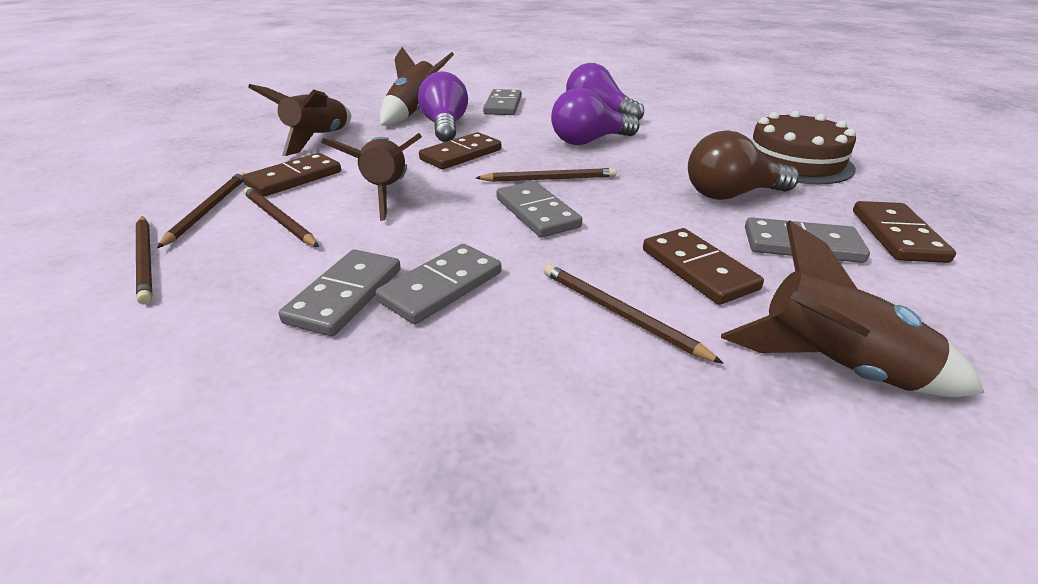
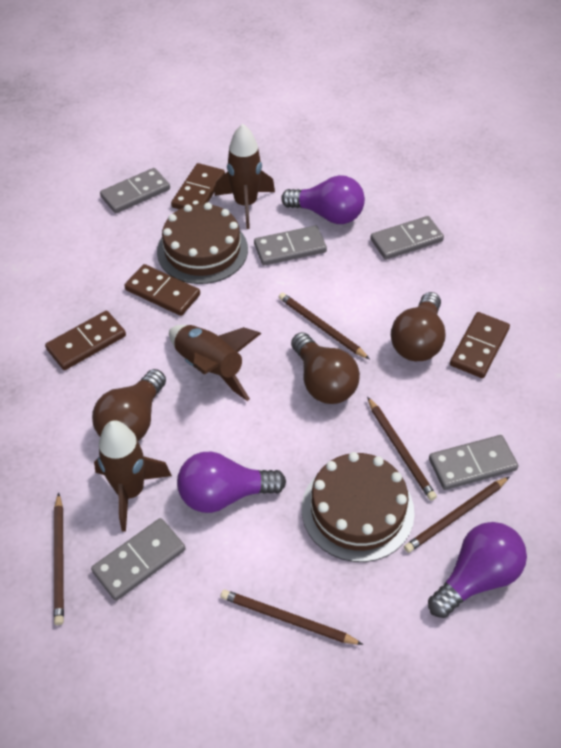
brown cake: 1 -> 2
brown light bulb: 1 -> 3
brown rocket: 4 -> 3

